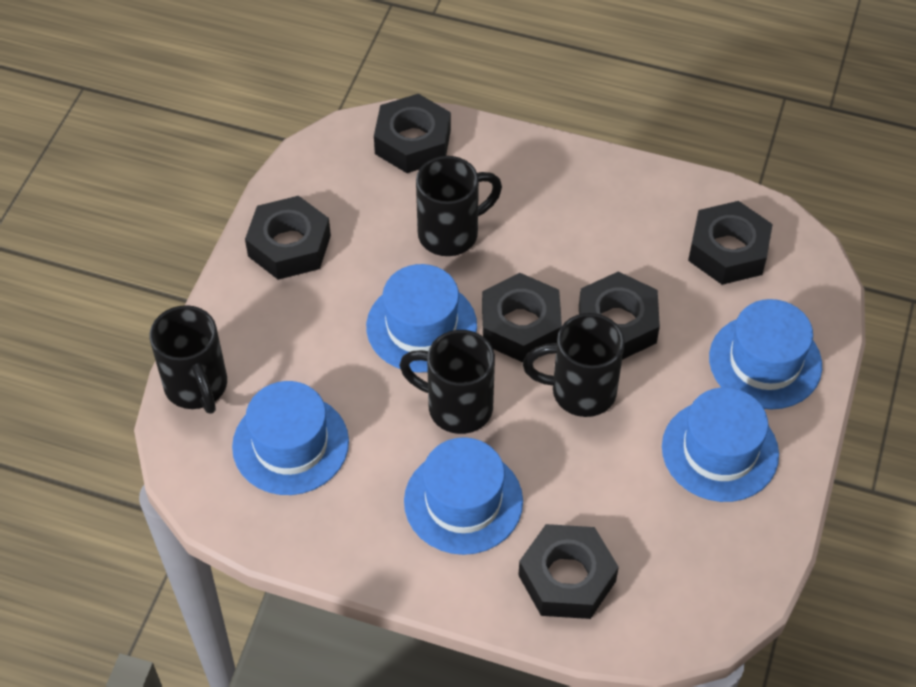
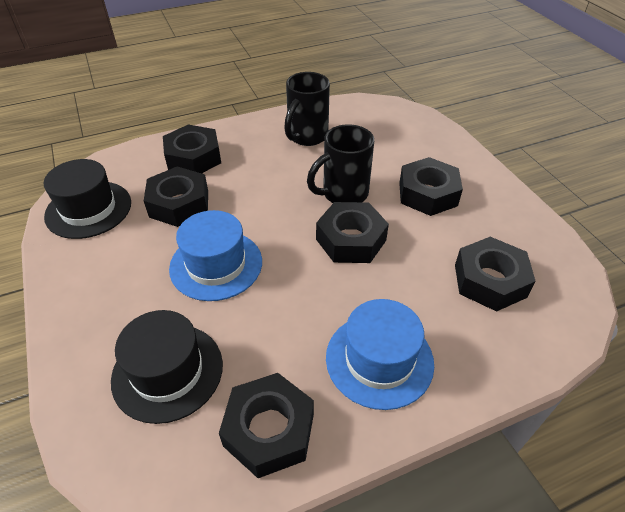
black hat: 0 -> 2
black mug: 4 -> 2
blue hat: 5 -> 2

